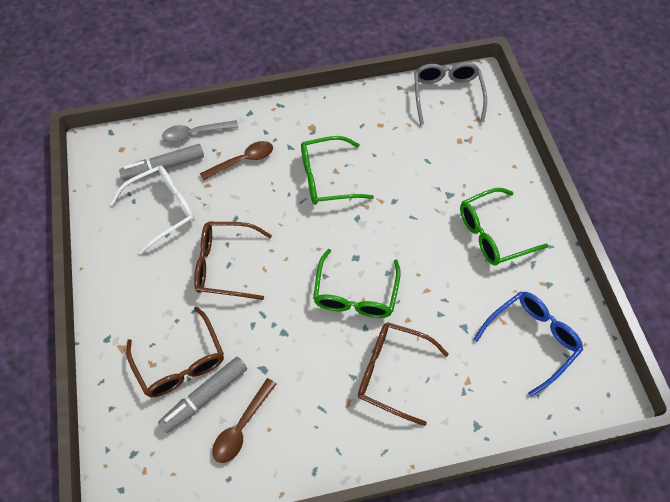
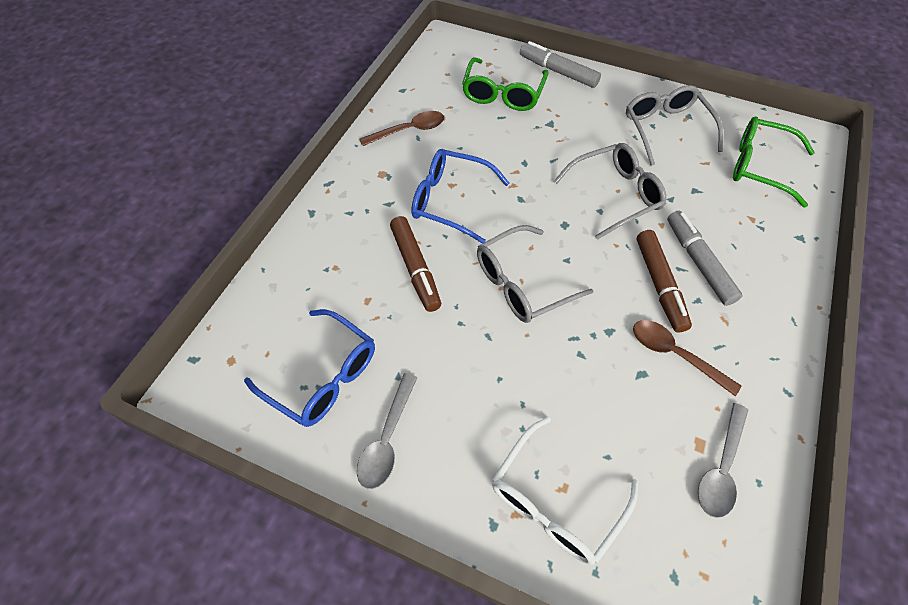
blue glasses: 1 -> 2
brown glasses: 3 -> 0
brown marker: 0 -> 2
green glasses: 3 -> 2
grey glasses: 1 -> 3
grey spoon: 1 -> 2

